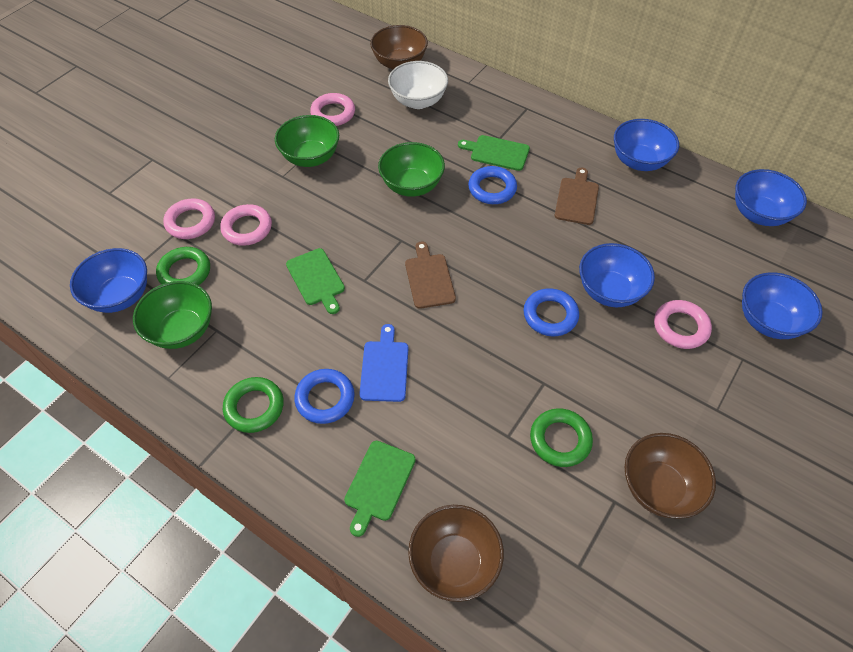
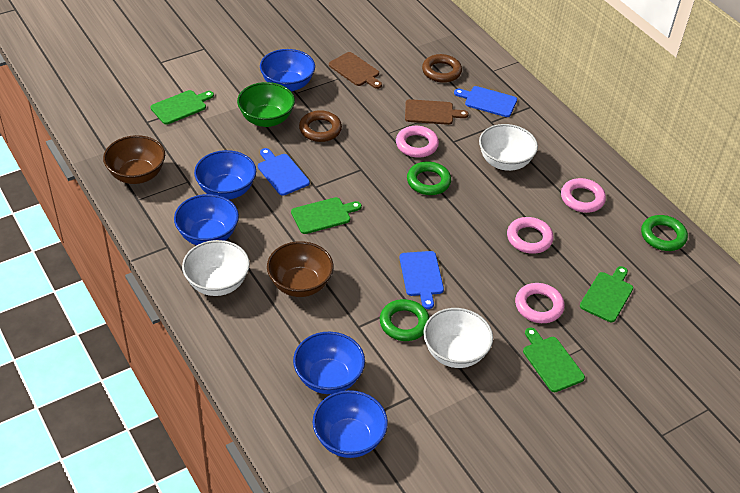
blue cutting board: 1 -> 3
blue ring: 3 -> 0
brown bowl: 3 -> 2
brown ring: 0 -> 2
green bowl: 3 -> 1
green cutting board: 3 -> 4
white bowl: 1 -> 3

